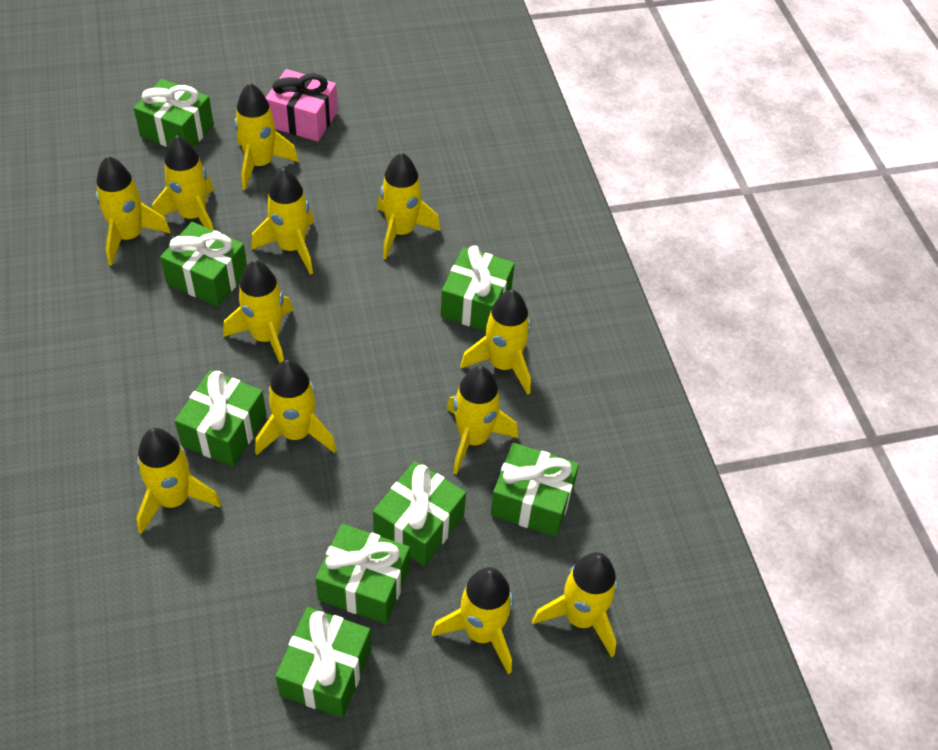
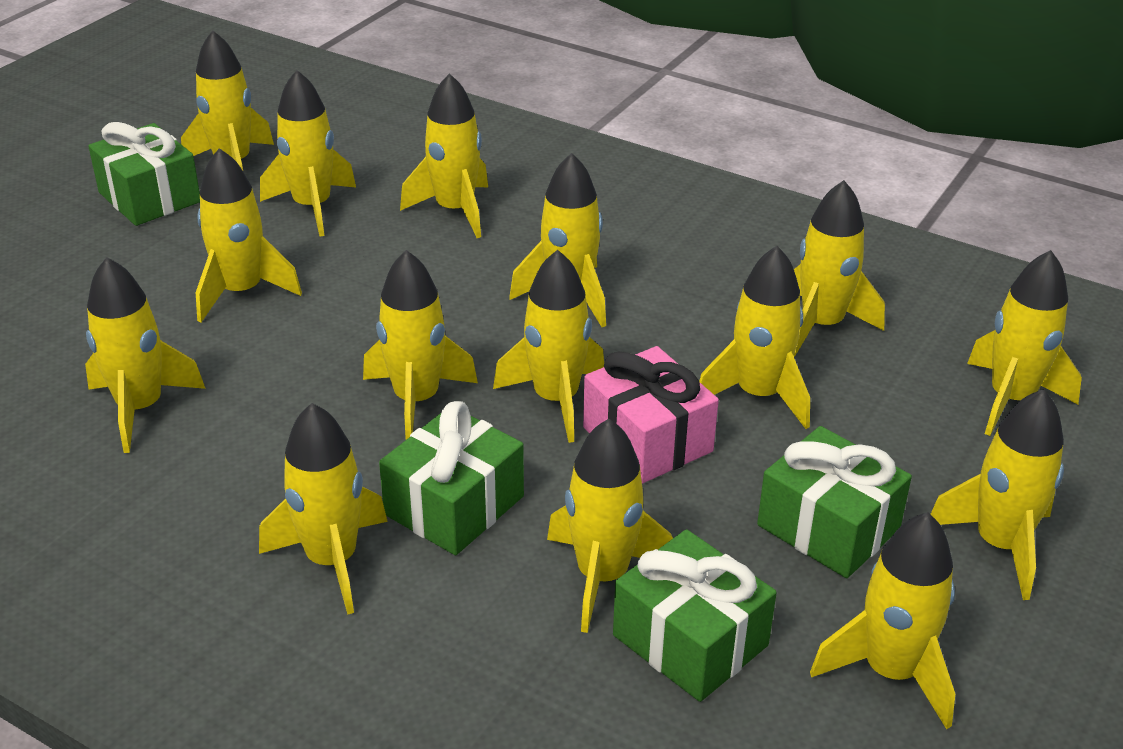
green gift: 8 -> 4
yellow rocket: 12 -> 15

